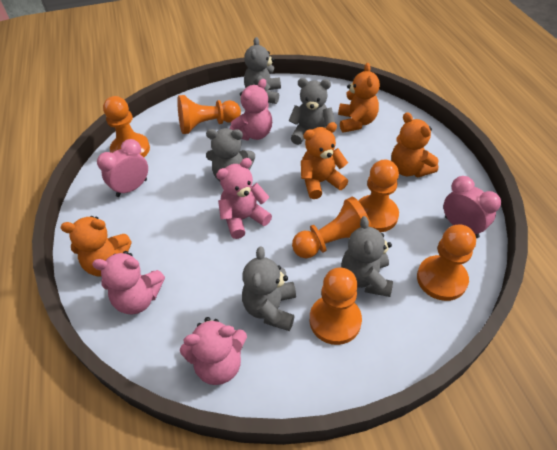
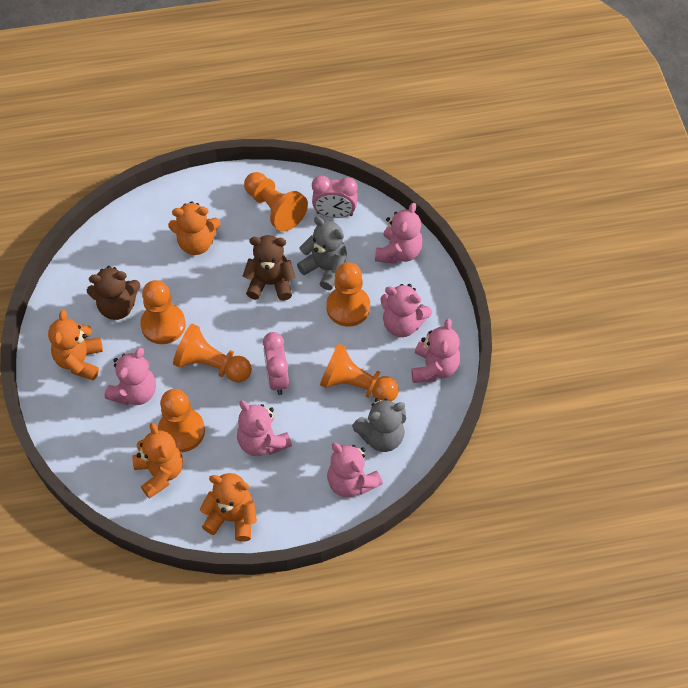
brown teddy bear: 0 -> 2
grey teddy bear: 5 -> 2
pink teddy bear: 4 -> 6

